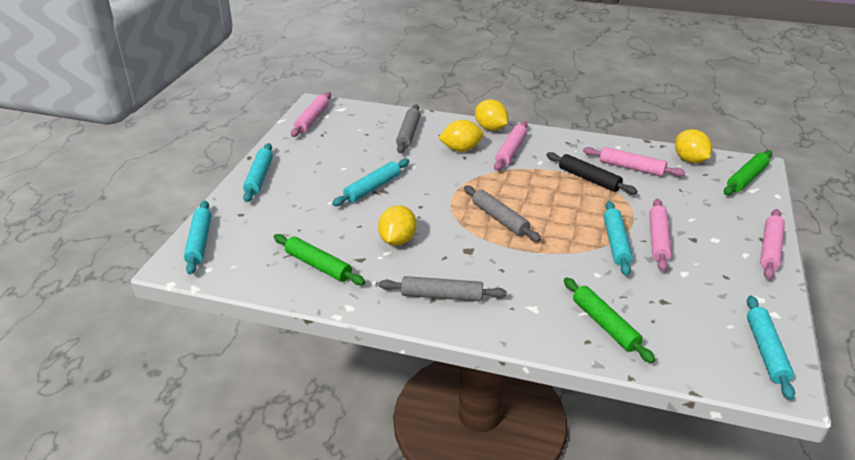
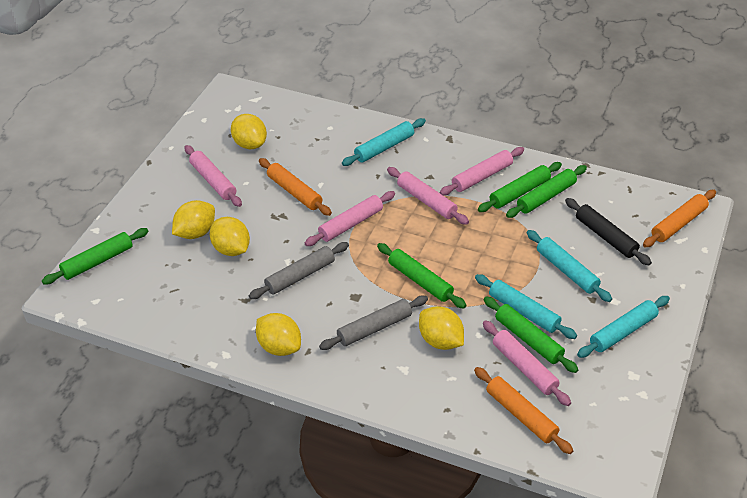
green rolling pin: 3 -> 5
grey rolling pin: 3 -> 2
orange rolling pin: 0 -> 3
turquoise rolling pin: 5 -> 4
yellow lemon: 4 -> 5

